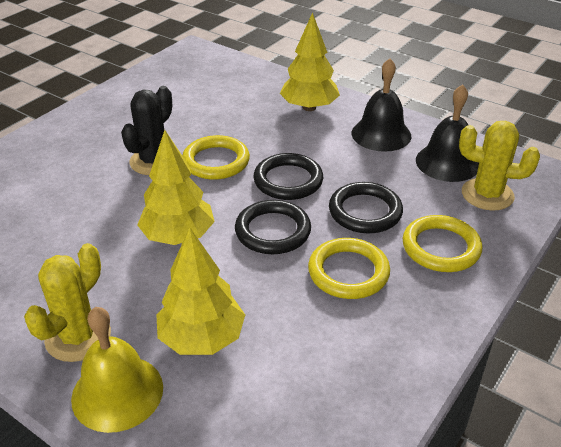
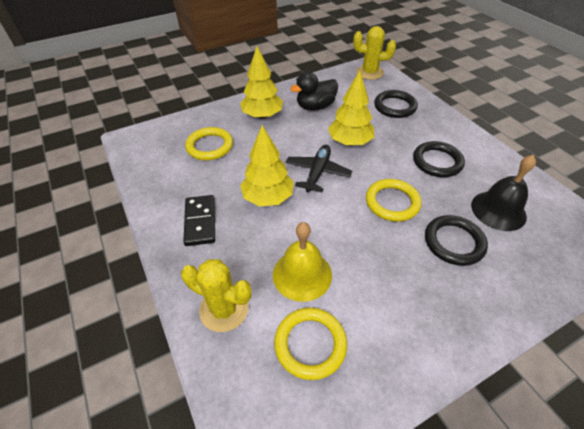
black bell: 2 -> 1
black cactus: 1 -> 0
black domino: 0 -> 1
black duck: 0 -> 1
black plane: 0 -> 1

